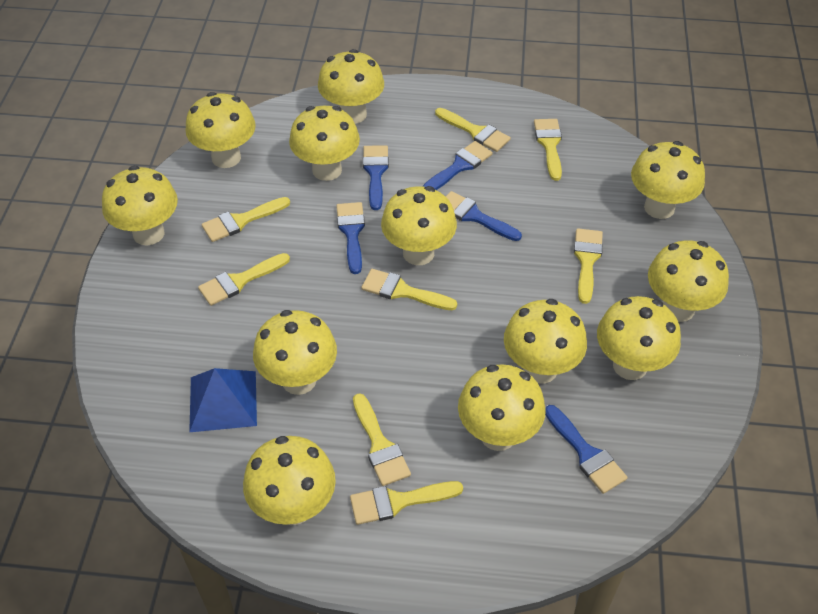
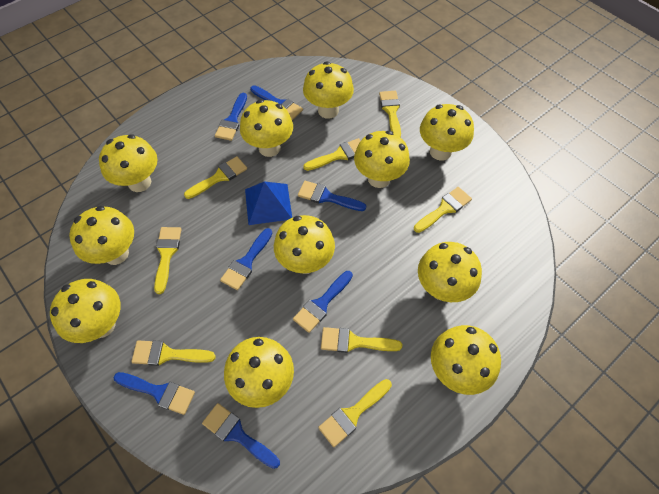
blue brush: 5 -> 7
yellow mushroom: 12 -> 11

